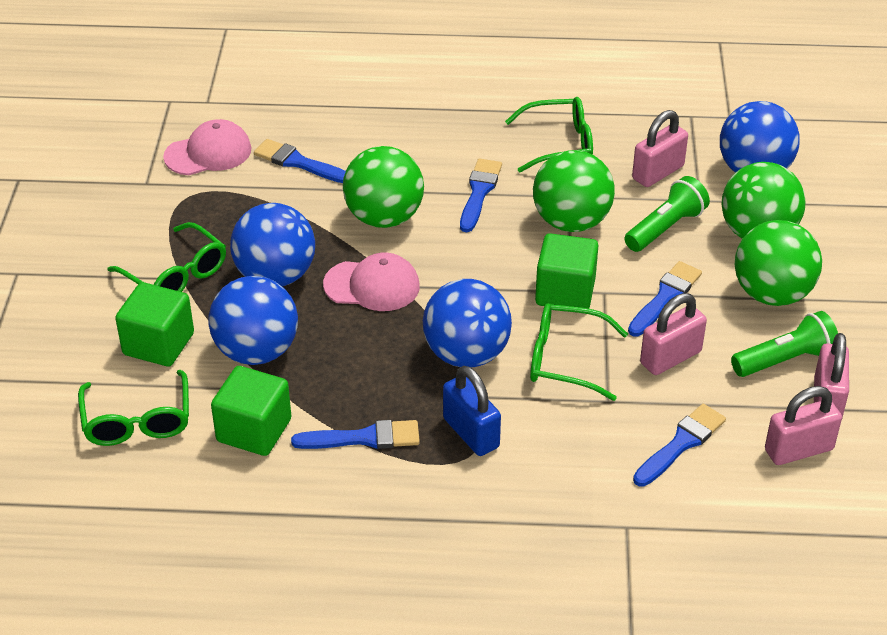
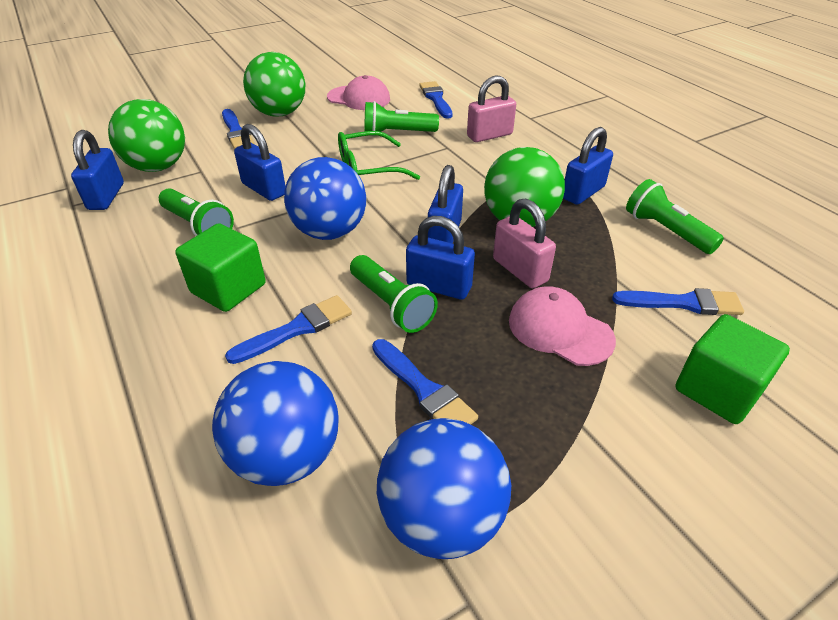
blue ball: 4 -> 3
blue padlock: 1 -> 5
green ball: 4 -> 3
green cube: 3 -> 2
green flashlight: 2 -> 4
green glasses: 4 -> 1
pink padlock: 4 -> 2

